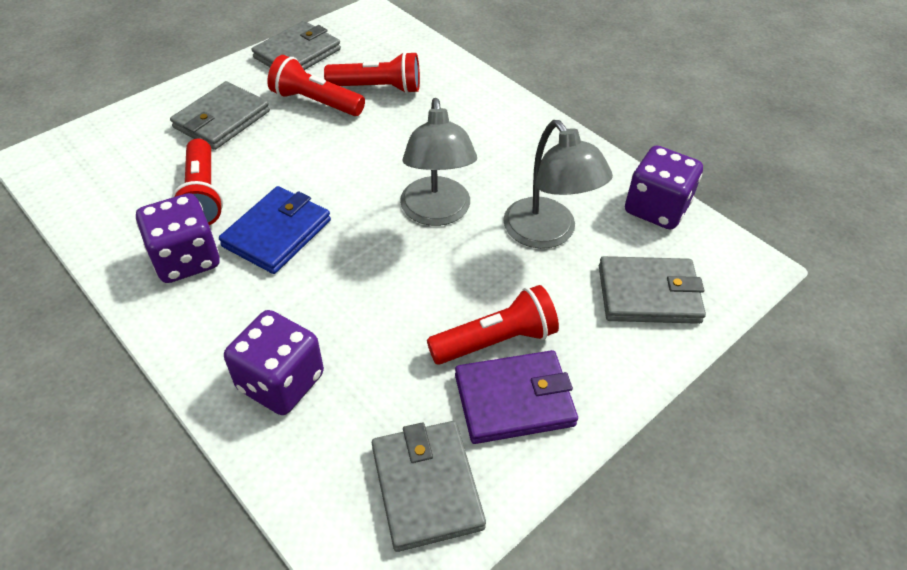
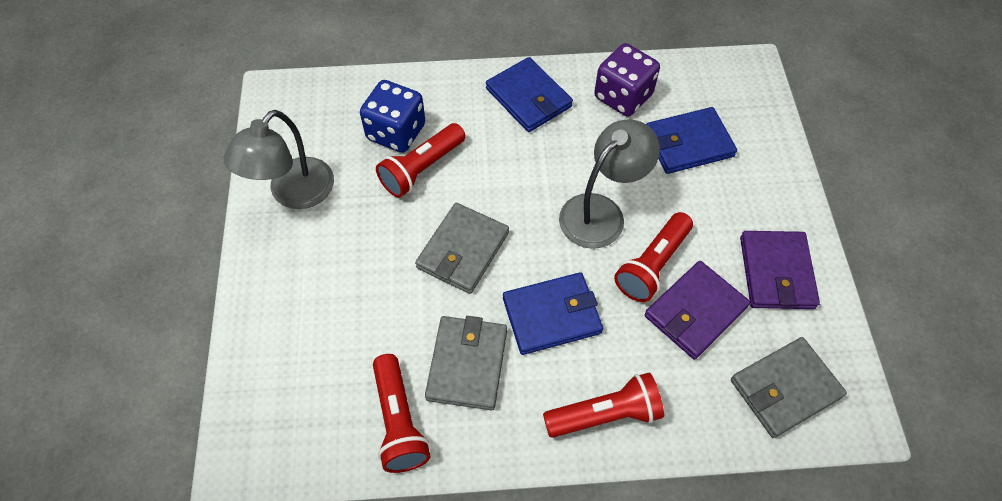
blue dice: 0 -> 1
blue wallet: 1 -> 3
grey wallet: 4 -> 3
purple dice: 3 -> 1
purple wallet: 1 -> 2

